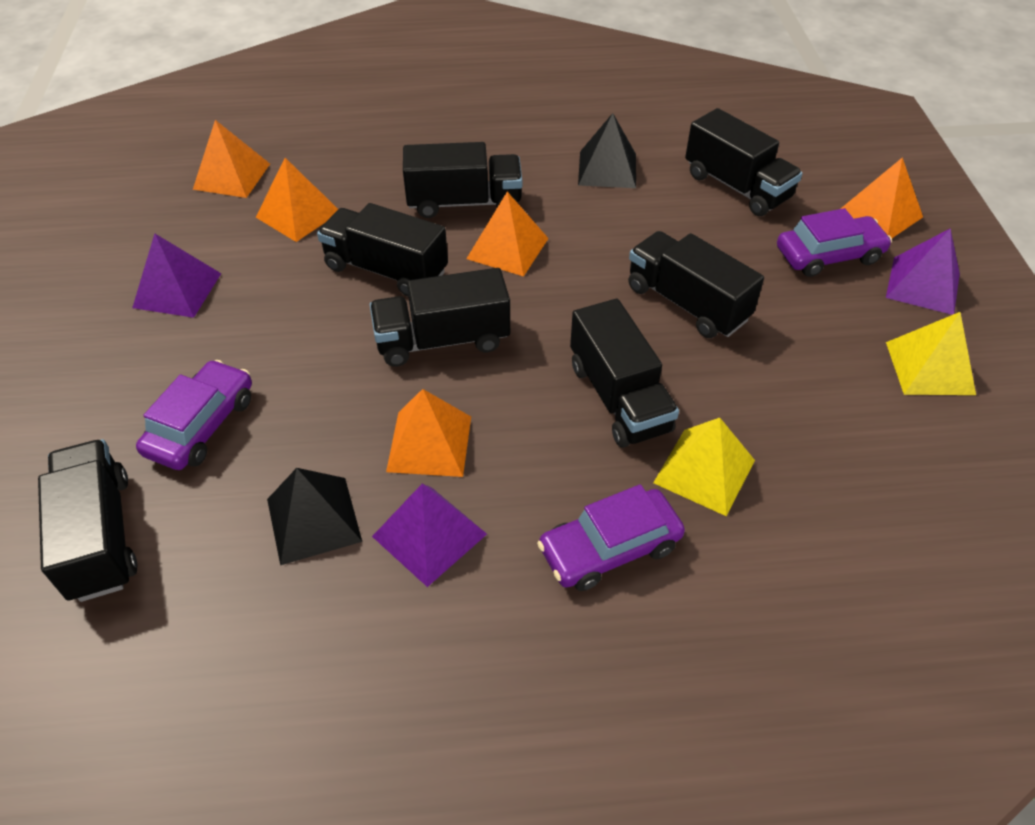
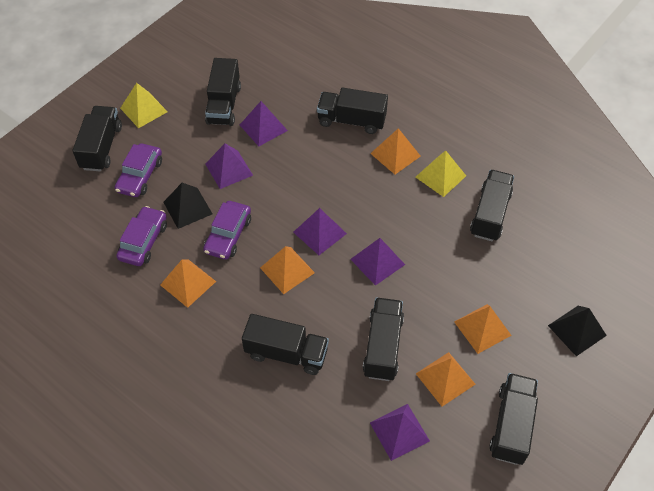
purple pyramid: 3 -> 5

